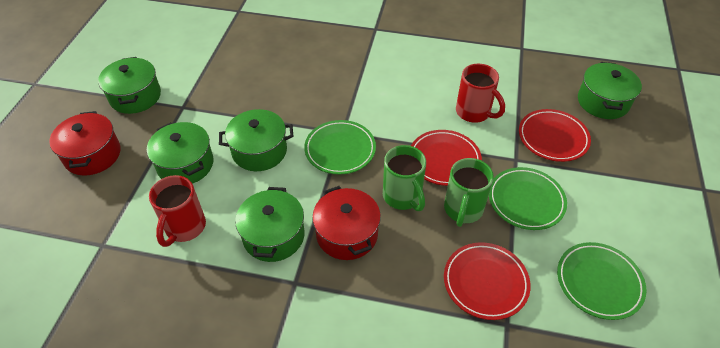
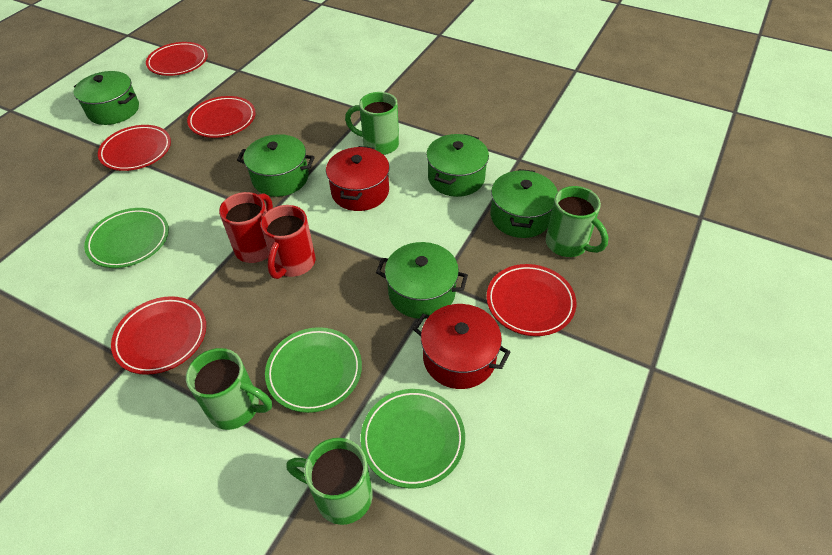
green mug: 2 -> 4
red plate: 3 -> 5

